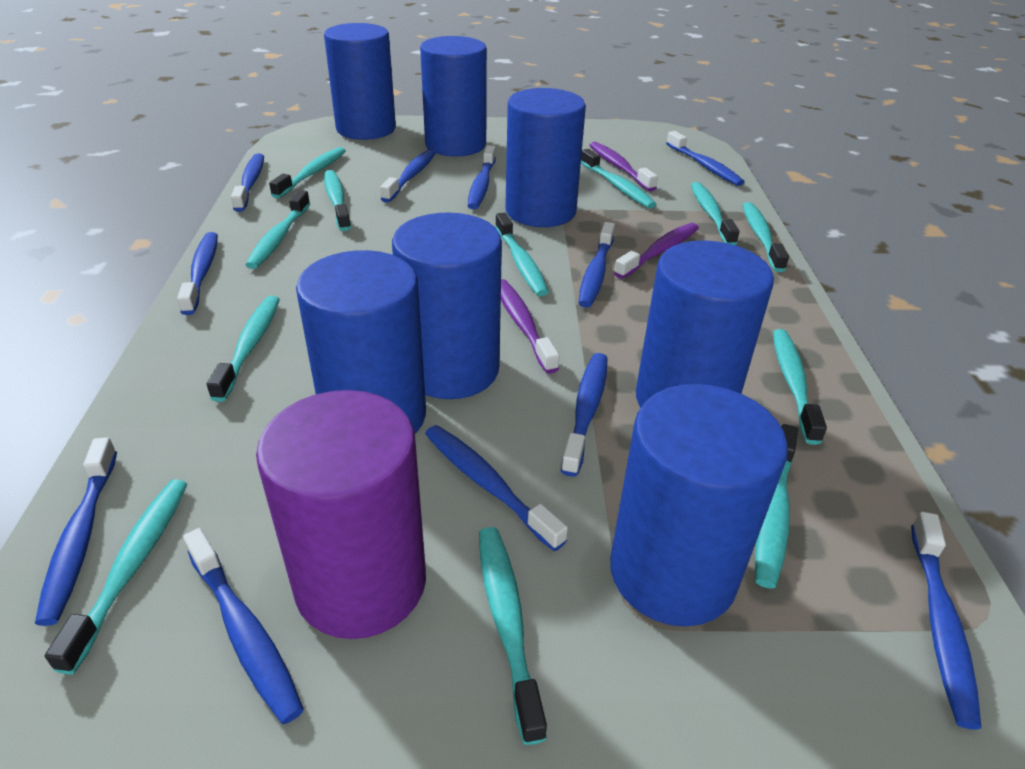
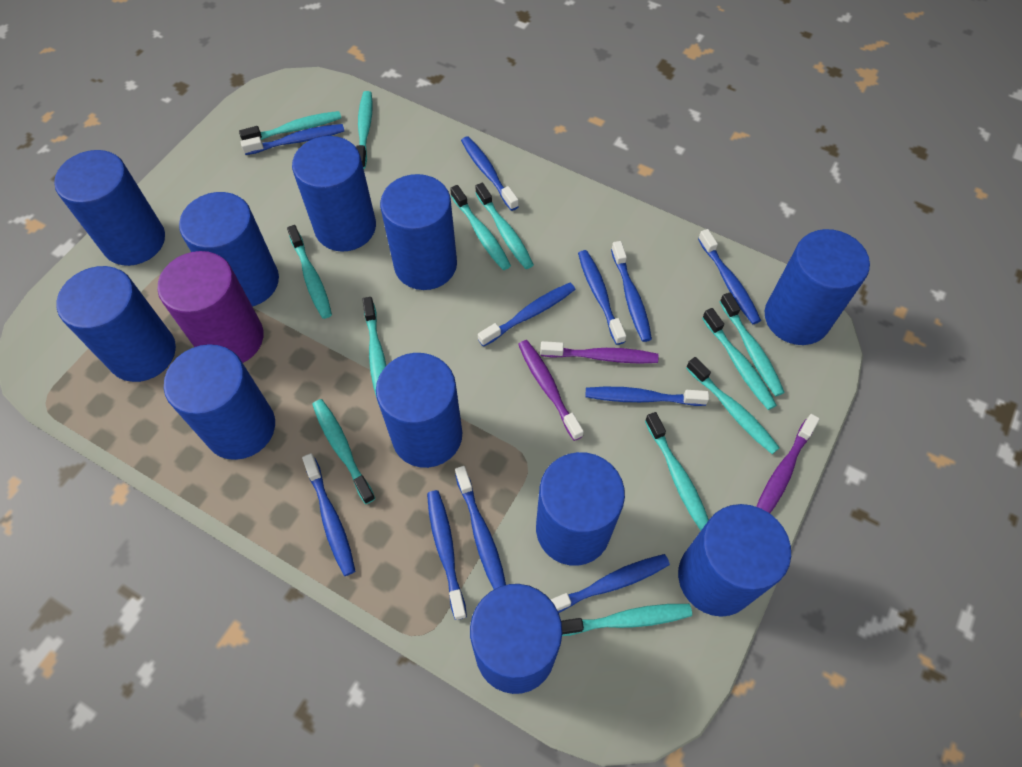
blue cylinder: 7 -> 11

